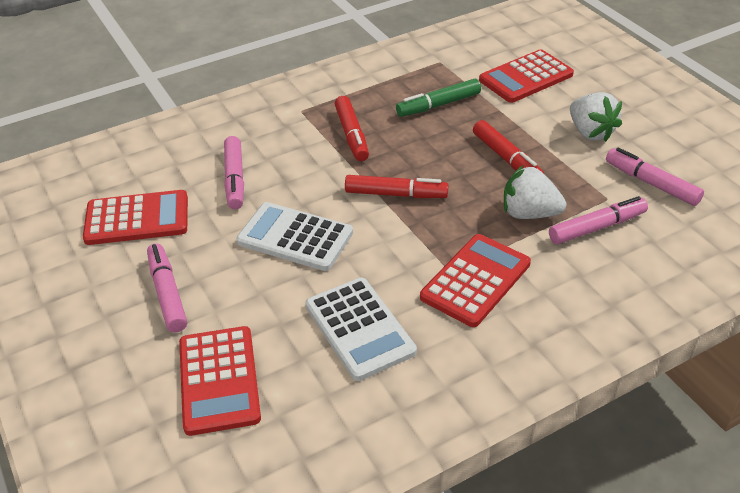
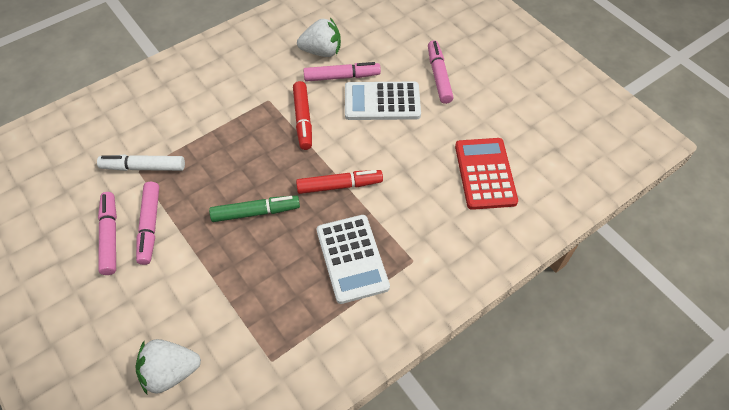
red calculator: 4 -> 1
red marker: 3 -> 2
white marker: 0 -> 1

